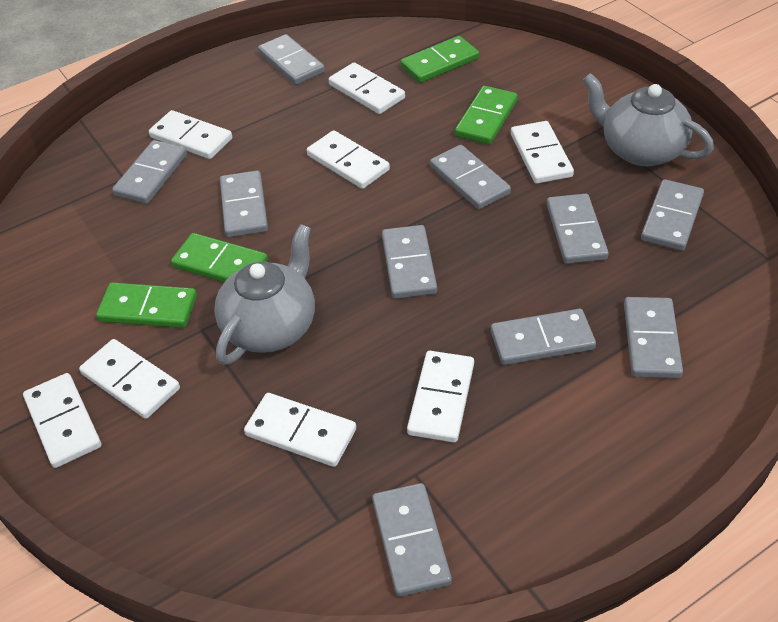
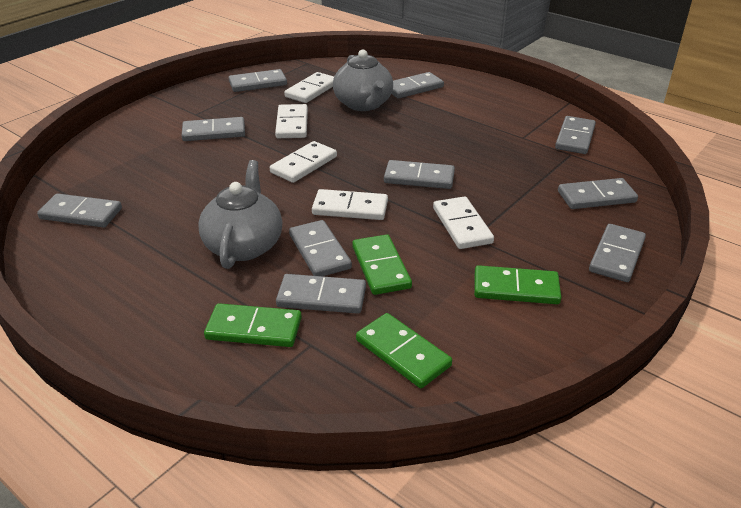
white domino: 8 -> 5

